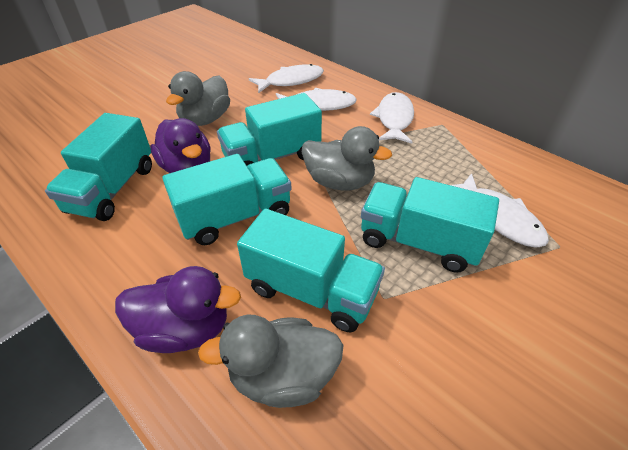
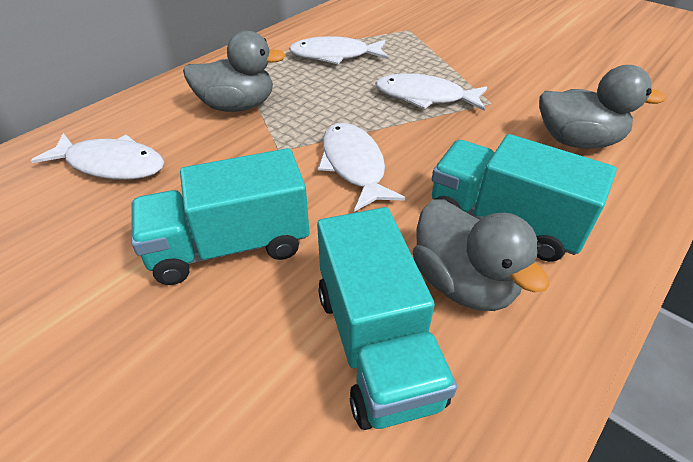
purple duck: 2 -> 0
turquoise truck: 5 -> 3

